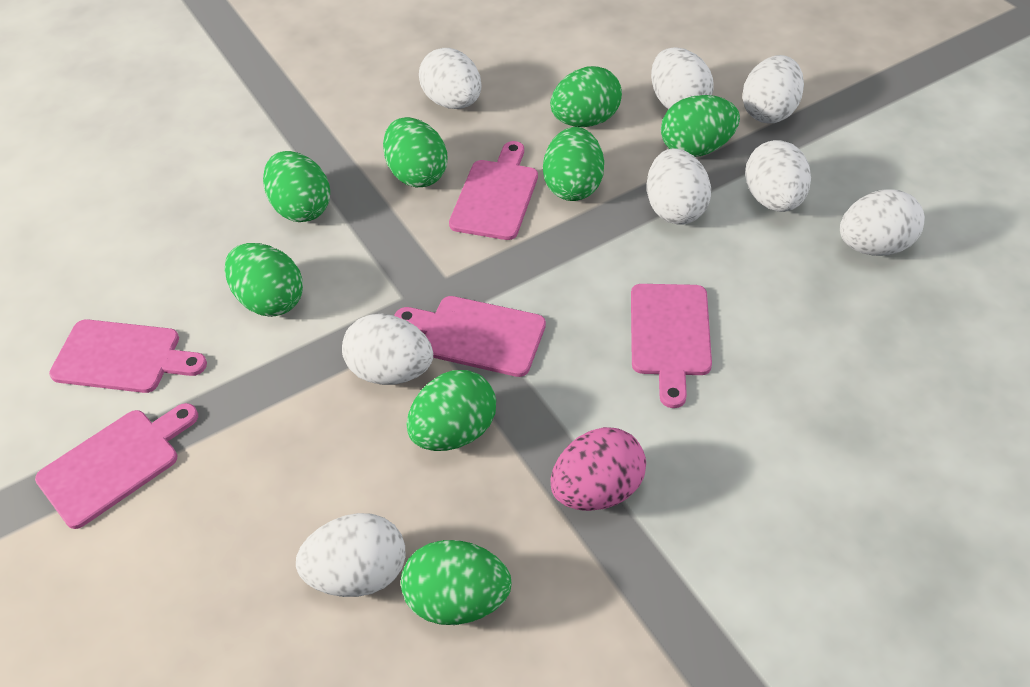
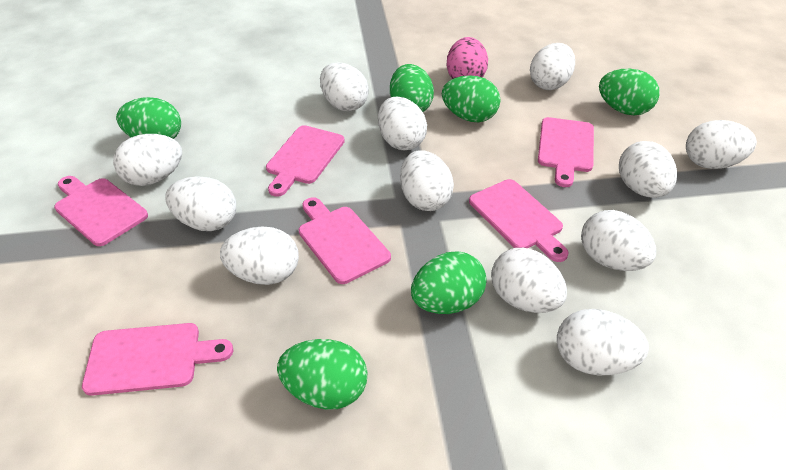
green egg: 8 -> 6
pink cutting board: 5 -> 6
white egg: 8 -> 12

